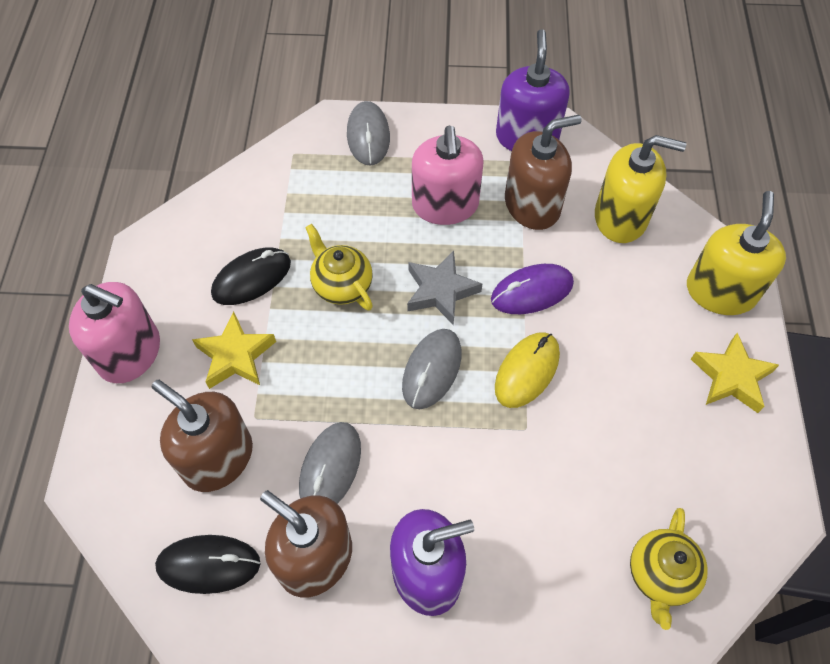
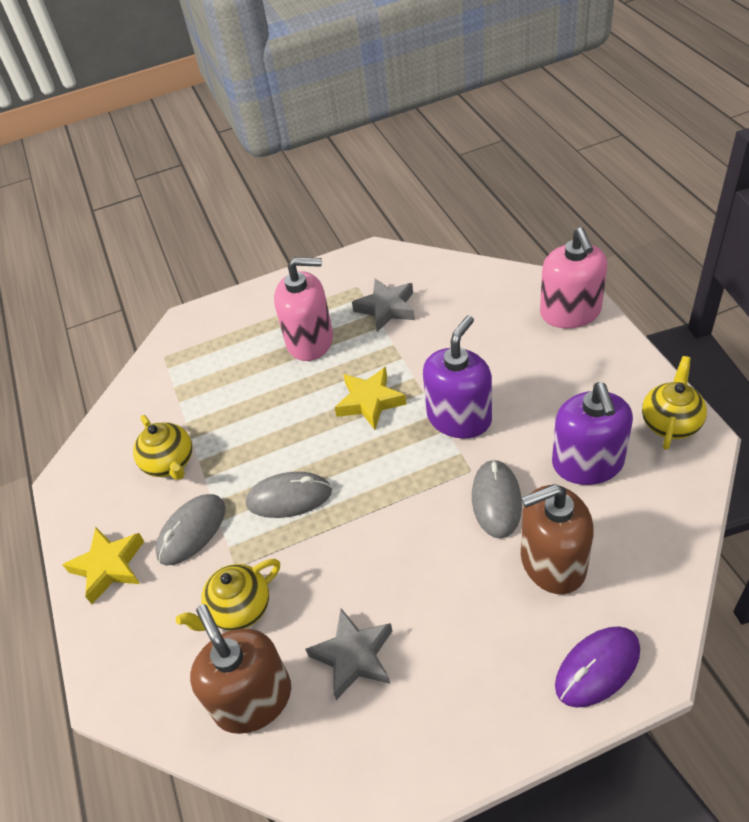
black mouse: 2 -> 0
brown soap dispenser: 3 -> 2
grey star: 1 -> 2
yellow mouse: 1 -> 0
yellow soap dispenser: 2 -> 0
yellow teapot: 2 -> 3

